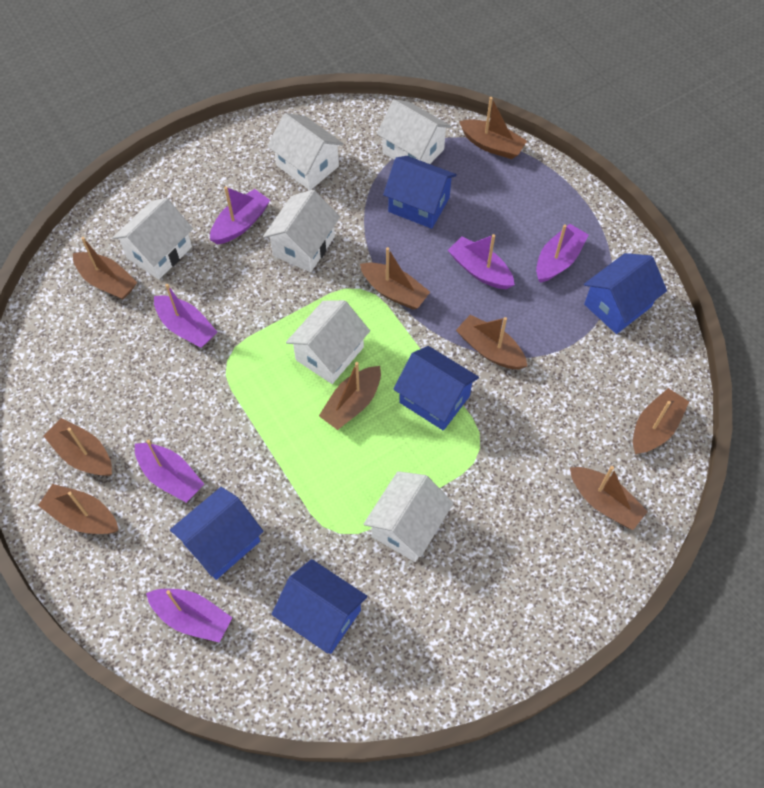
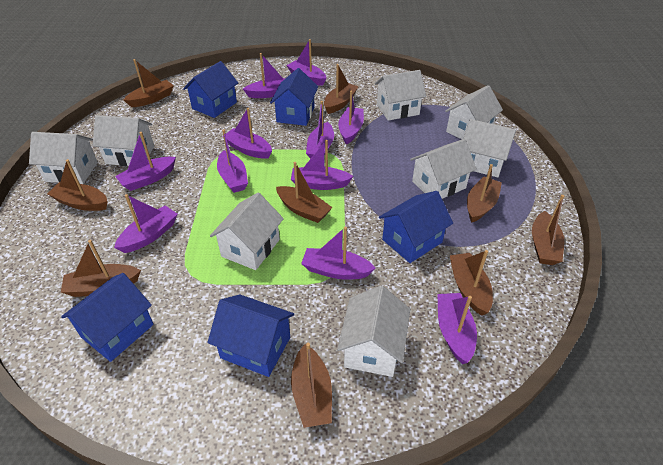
purple boat: 6 -> 11
white house: 6 -> 8

